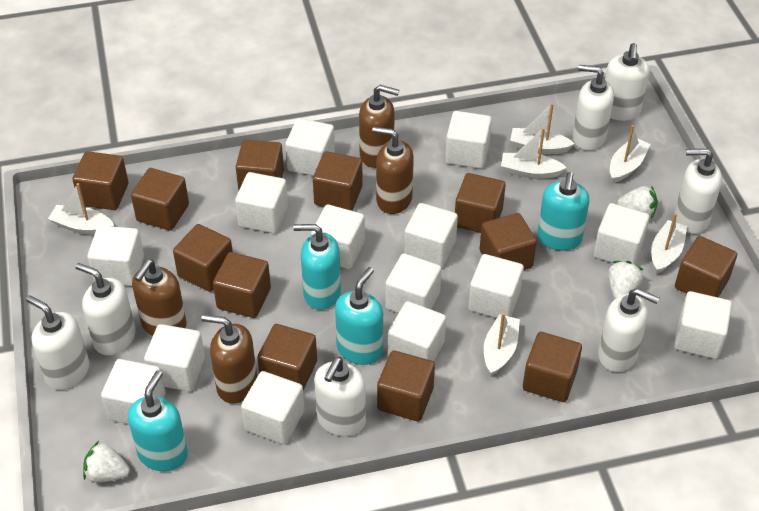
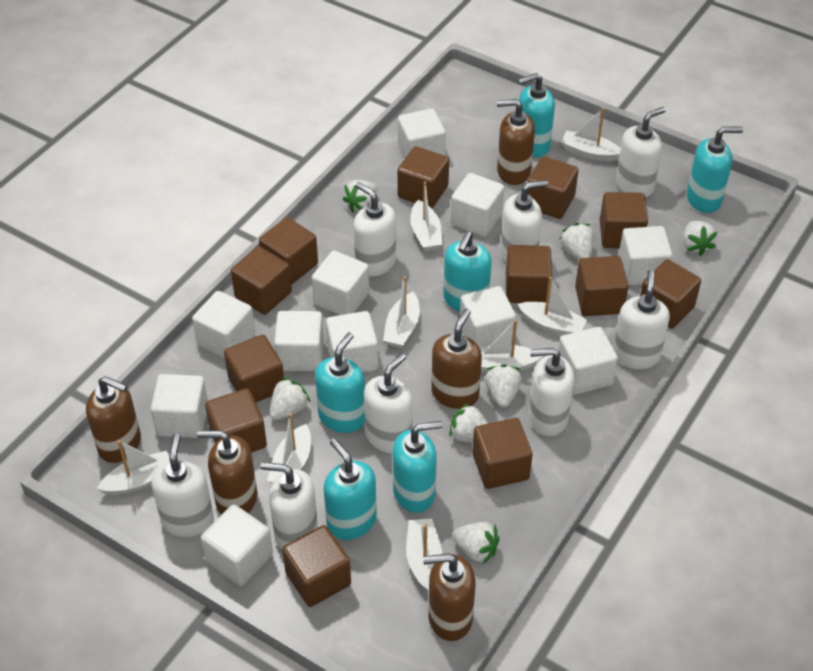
brown soap dispenser: 4 -> 5
turquoise soap dispenser: 4 -> 6
white boat: 6 -> 8
white cube: 14 -> 11
white soap dispenser: 7 -> 8
white strawberry: 3 -> 7

